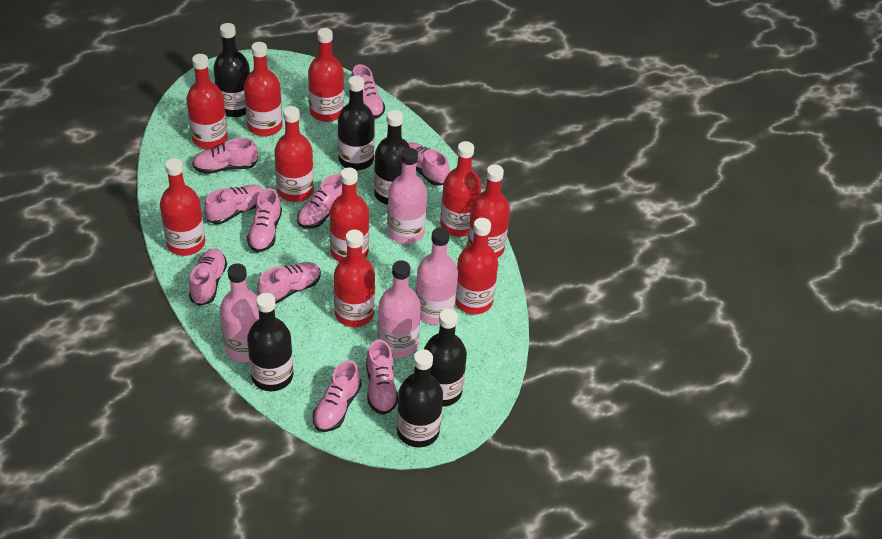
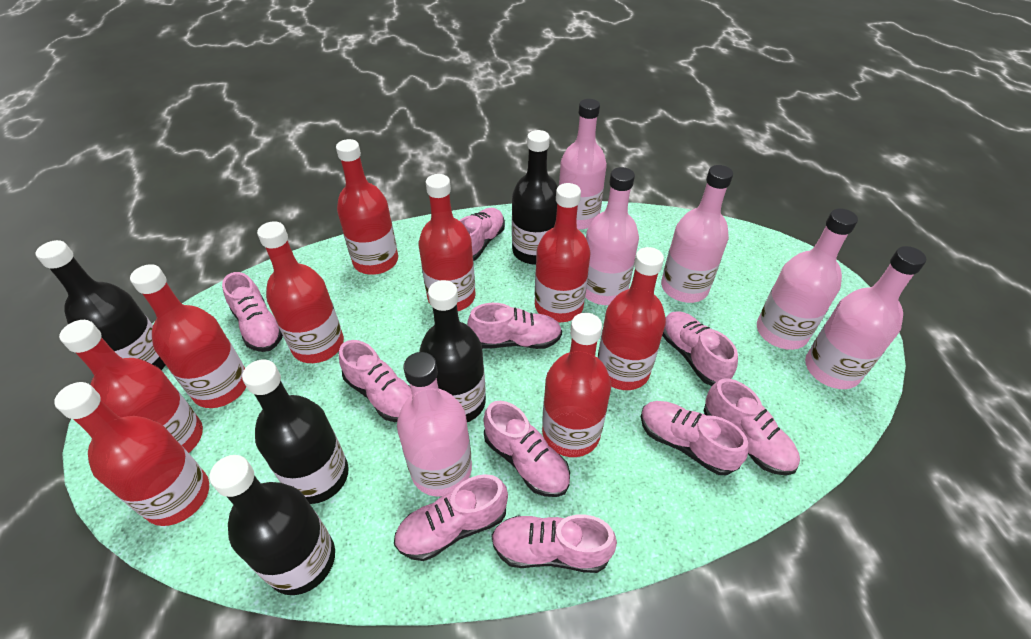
black bottle: 6 -> 5
pink bottle: 4 -> 6
red bottle: 10 -> 9

